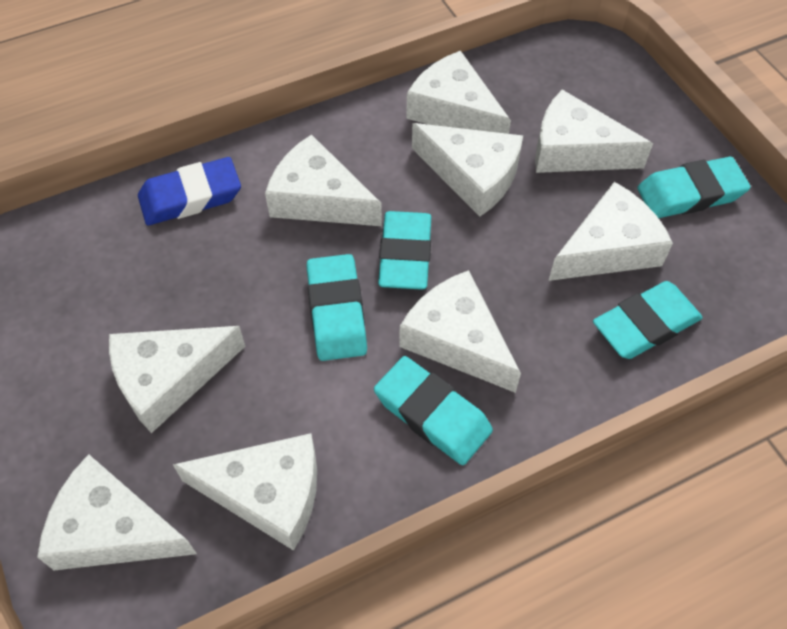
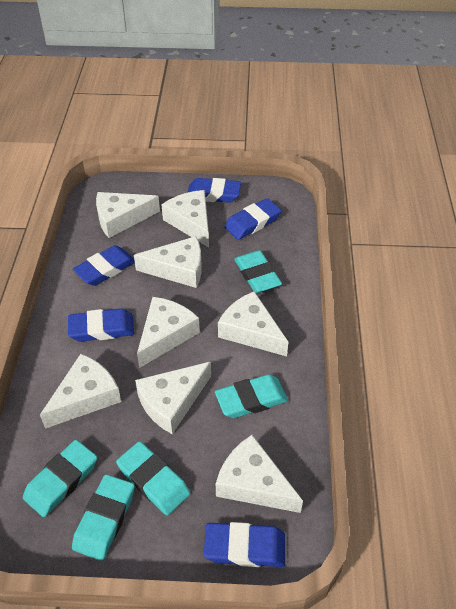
blue eraser: 1 -> 5
white cheese: 9 -> 8

